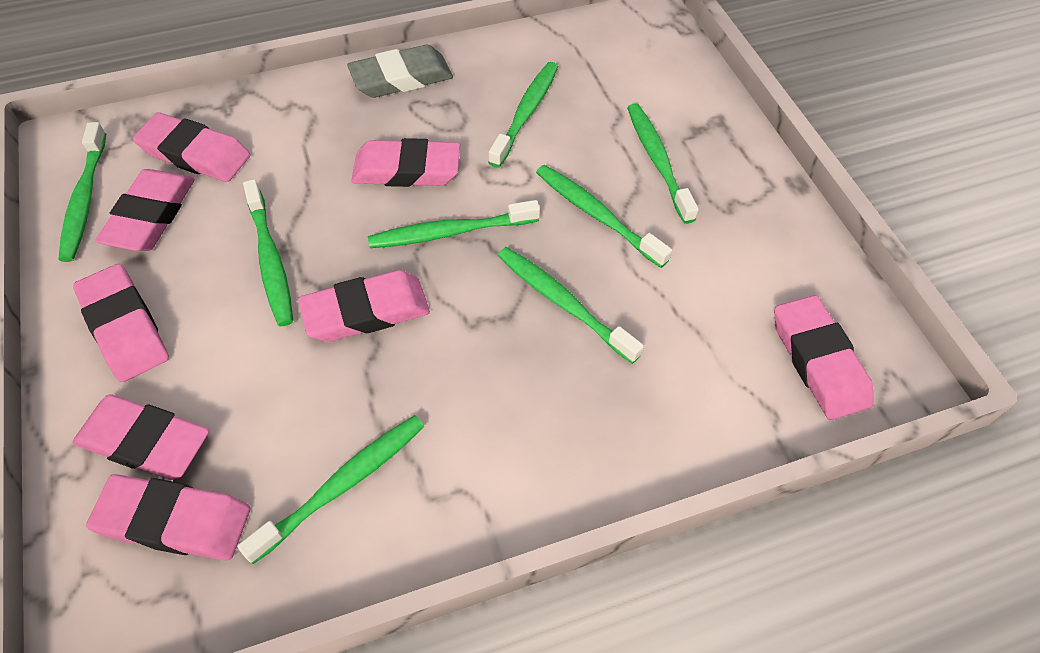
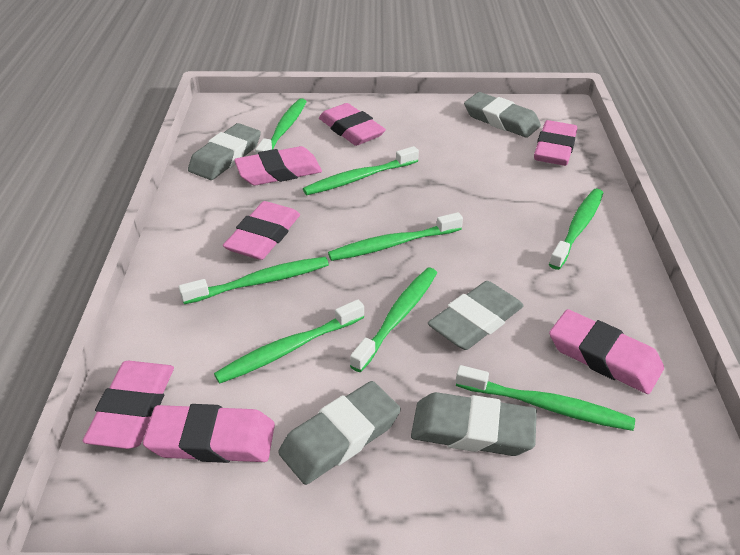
grey eraser: 1 -> 5
pink eraser: 8 -> 7

